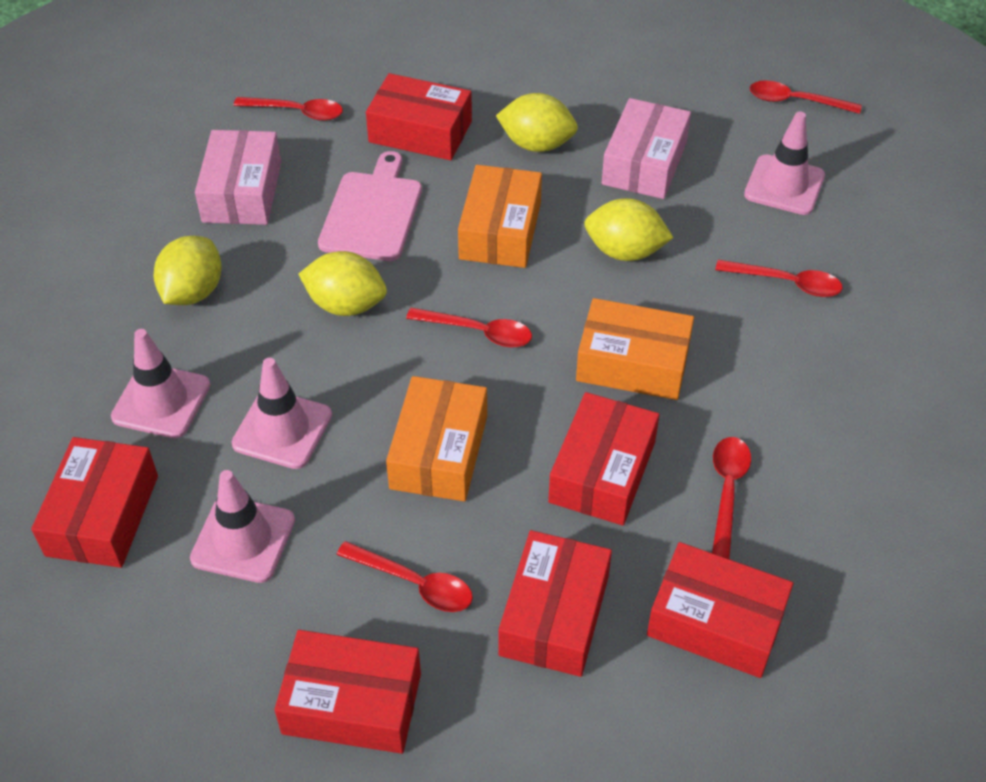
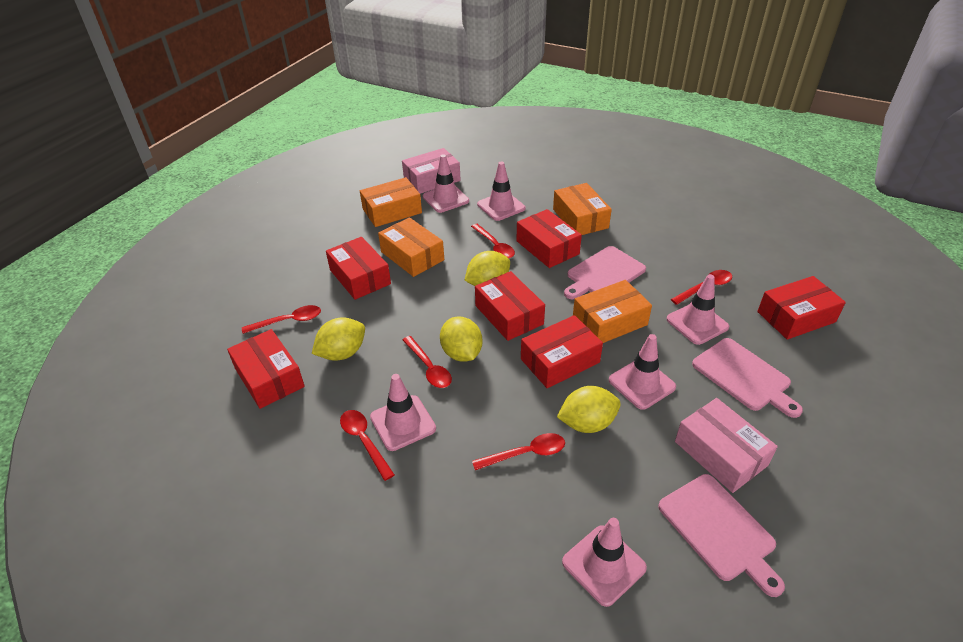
orange box: 3 -> 4
pink cutting board: 1 -> 3
pink traffic cone: 4 -> 6

